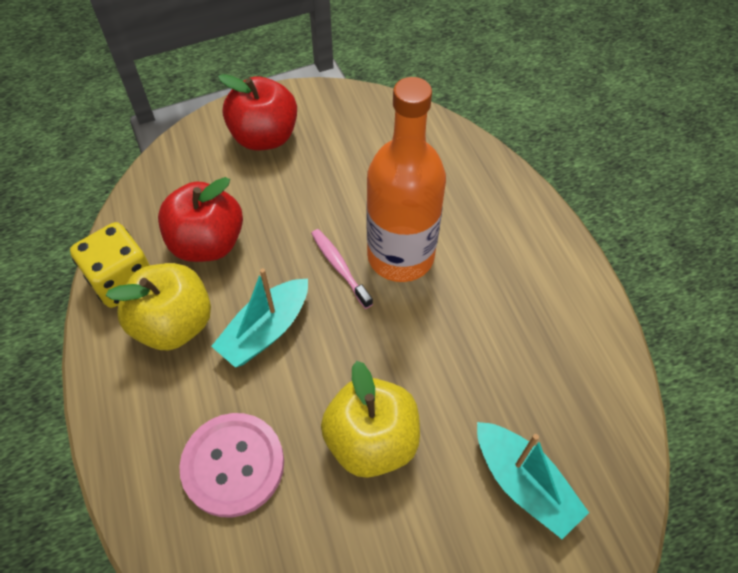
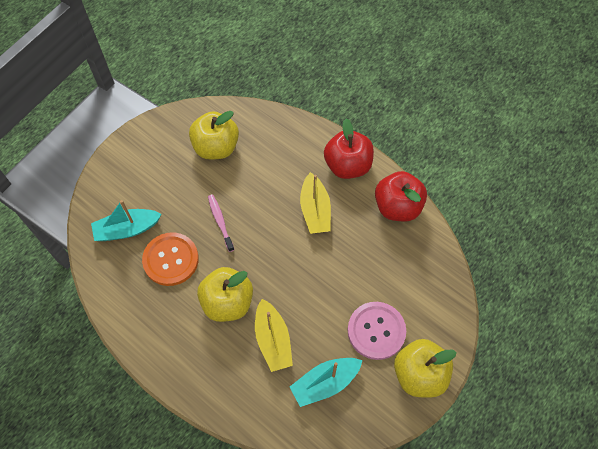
orange bottle: 1 -> 0
orange button: 0 -> 1
yellow apple: 2 -> 3
yellow boat: 0 -> 2
yellow dice: 1 -> 0

